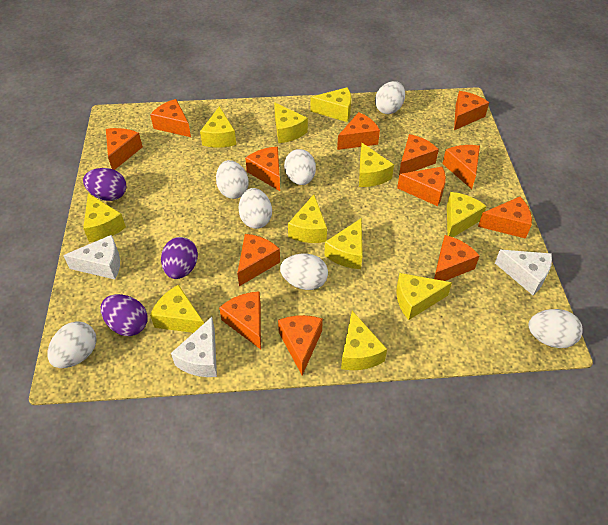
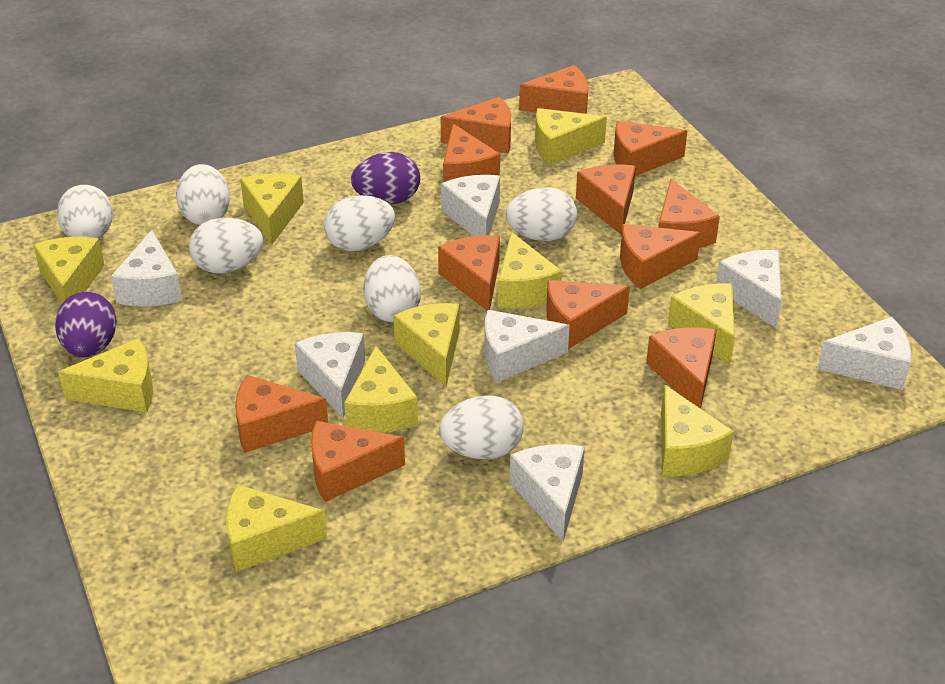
orange cheese: 13 -> 12
purple egg: 3 -> 2
white cheese: 3 -> 7
yellow cheese: 11 -> 10

